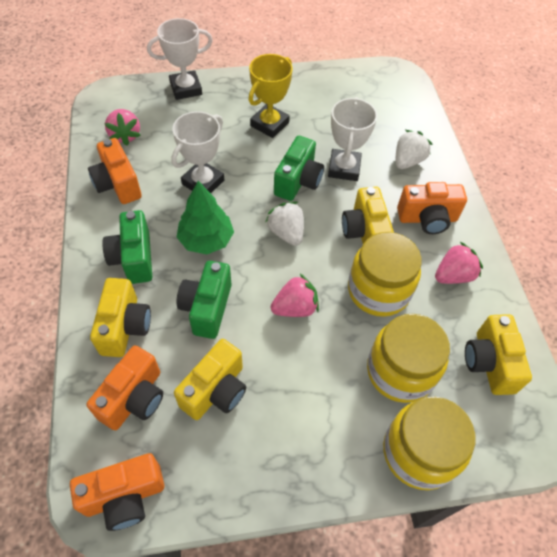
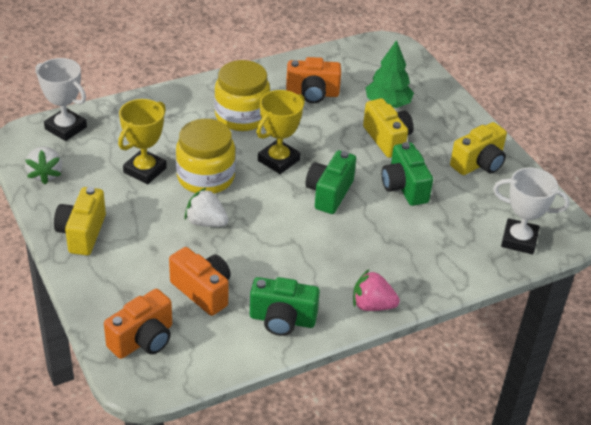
orange camera: 4 -> 3
pink strawberry: 3 -> 1
white trophy: 3 -> 2
yellow camera: 4 -> 3
yellow jar: 3 -> 2
yellow trophy: 1 -> 2

